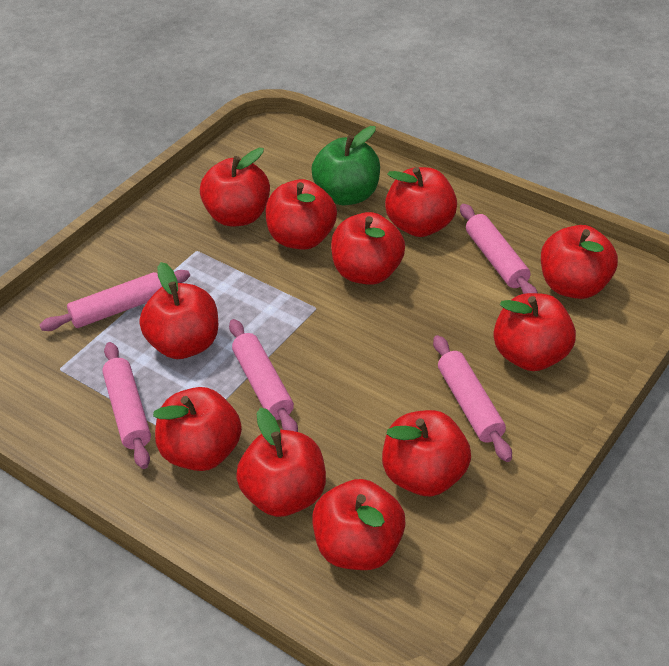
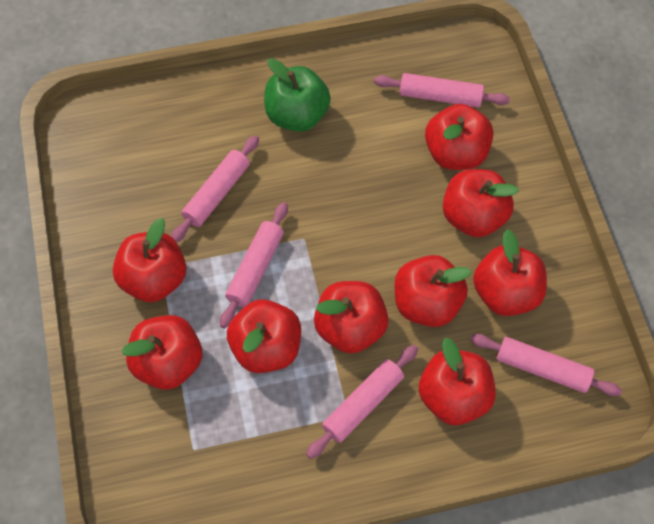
red apple: 11 -> 9

